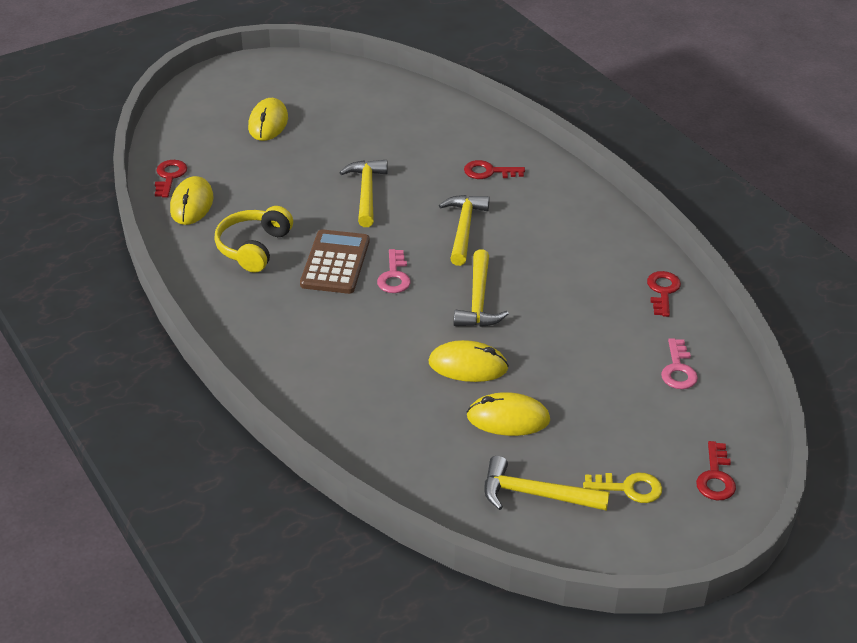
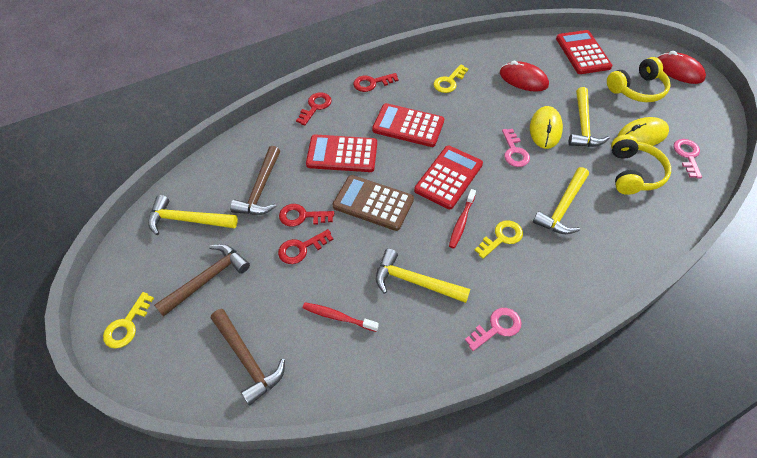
brown hammer: 0 -> 3
pink key: 2 -> 3
red calculator: 0 -> 4
red mouse: 0 -> 2
red toothbrush: 0 -> 2
yellow headphones: 1 -> 2
yellow key: 1 -> 3
yellow mouse: 4 -> 2

